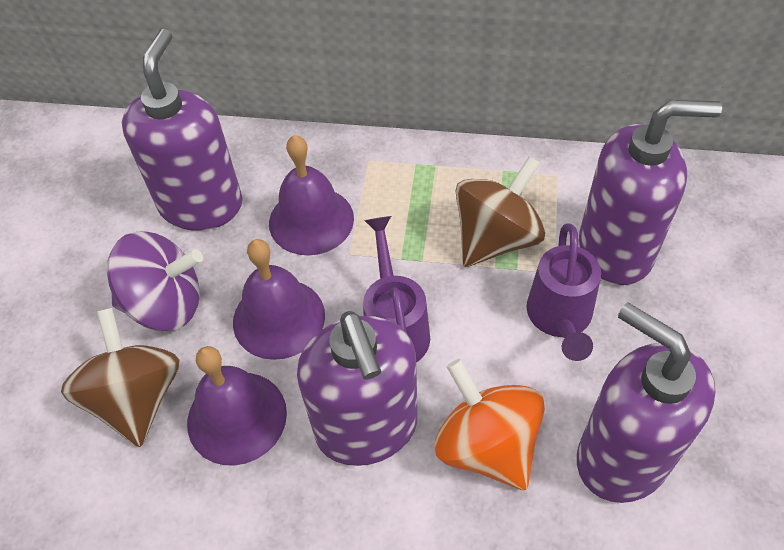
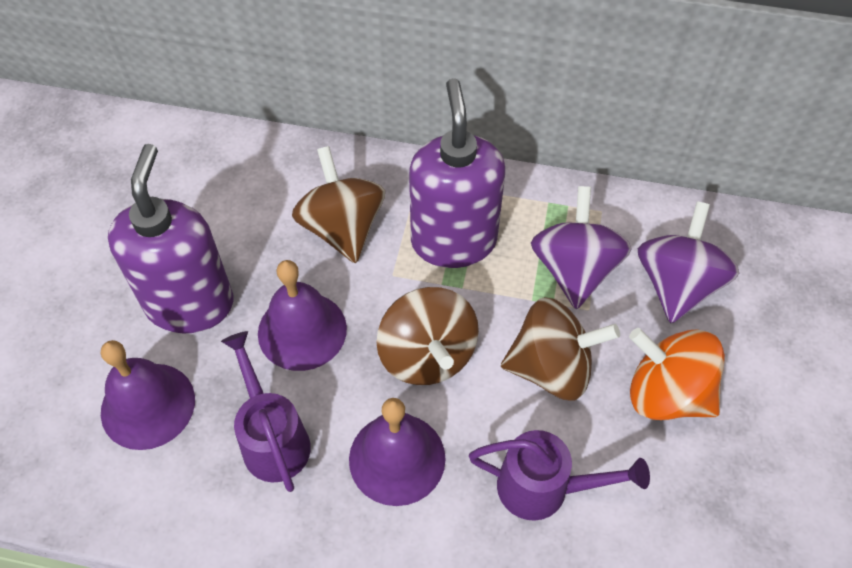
brown spinning top: 2 -> 3
purple soap dispenser: 4 -> 2
purple spinning top: 1 -> 2

